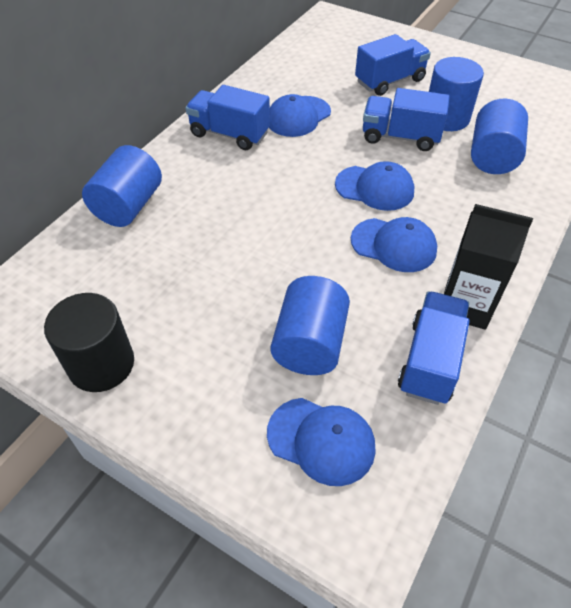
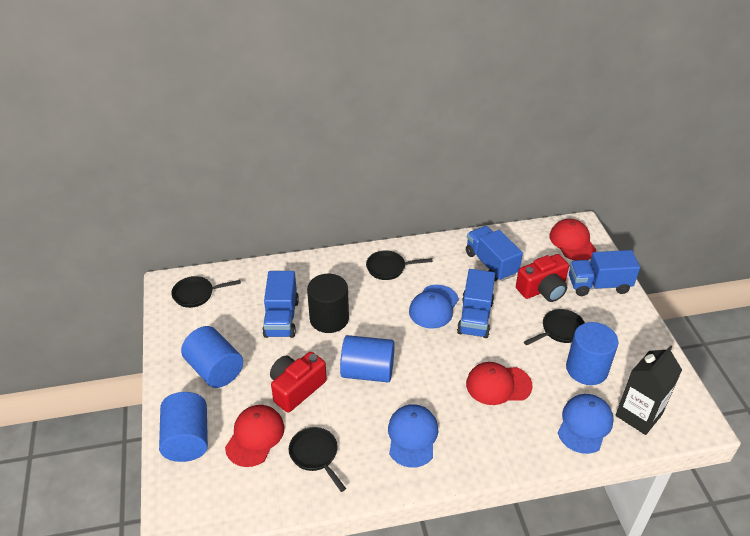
black pan: 0 -> 4
blue cap: 4 -> 3
red camera: 0 -> 2
red cap: 0 -> 3

